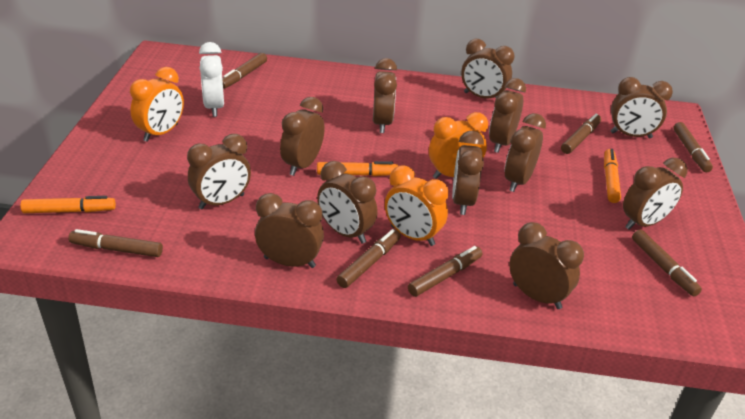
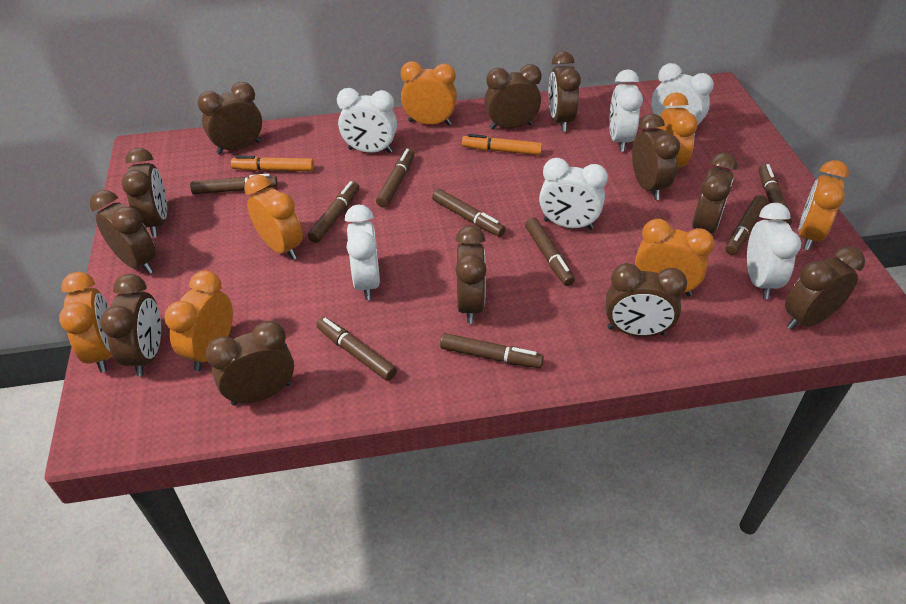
brown marker: 7 -> 9
orange clock: 3 -> 7
orange marker: 3 -> 2
white clock: 1 -> 6

